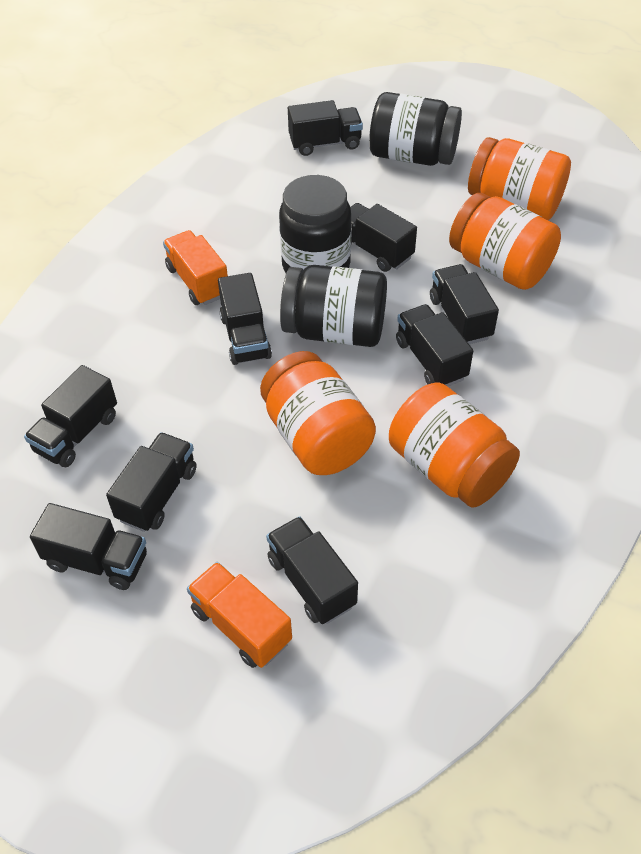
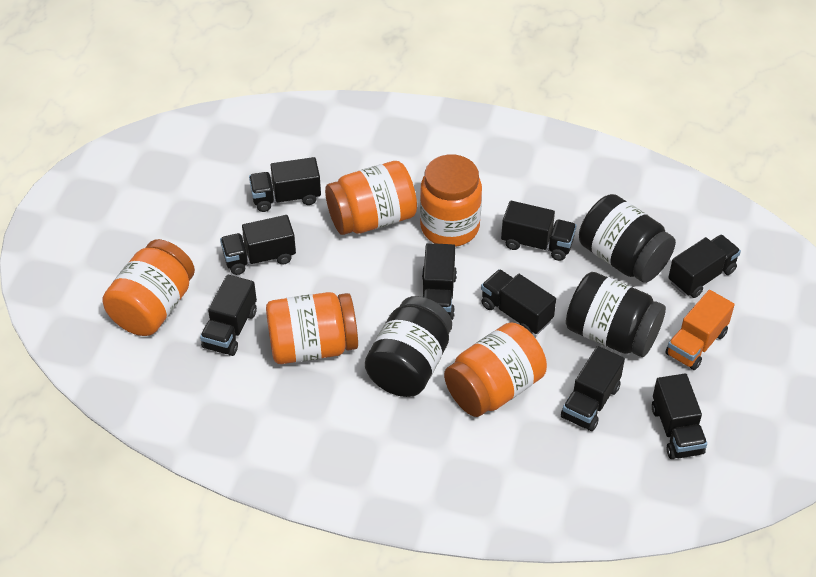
orange jar: 4 -> 5
orange truck: 2 -> 1

